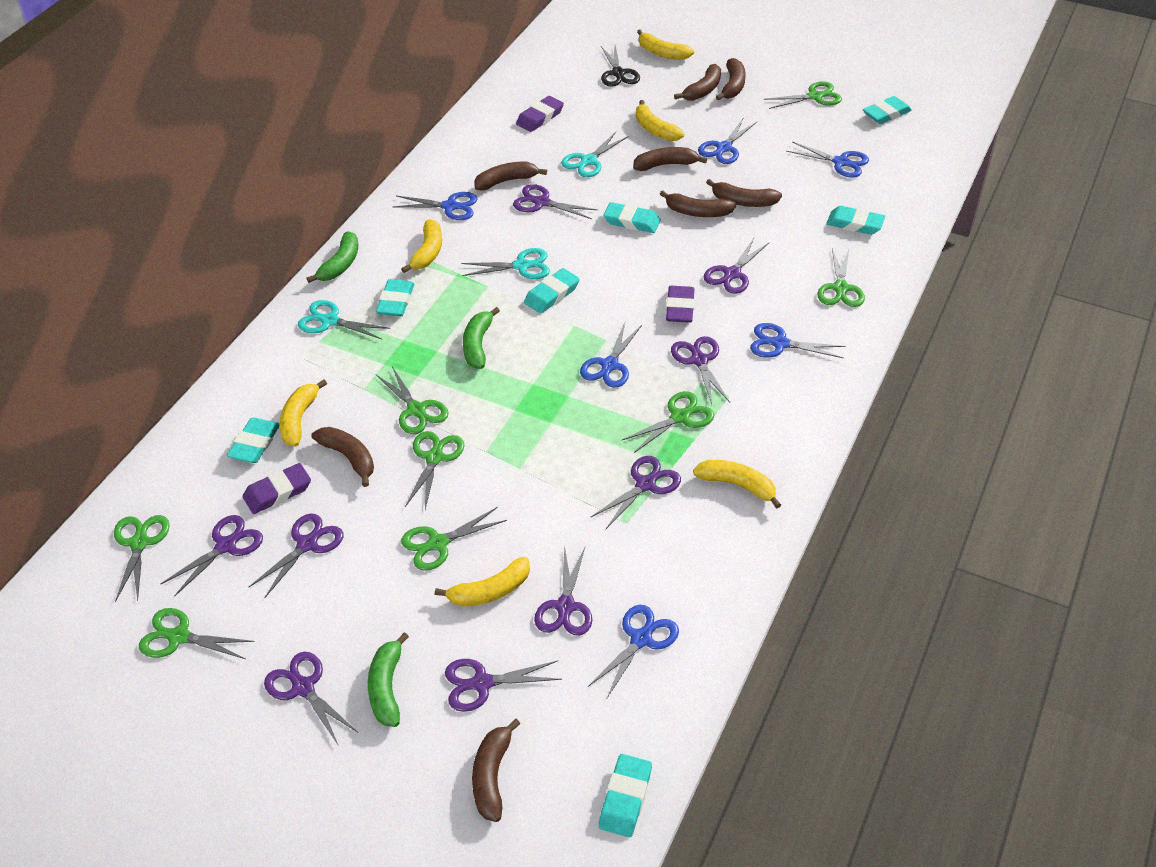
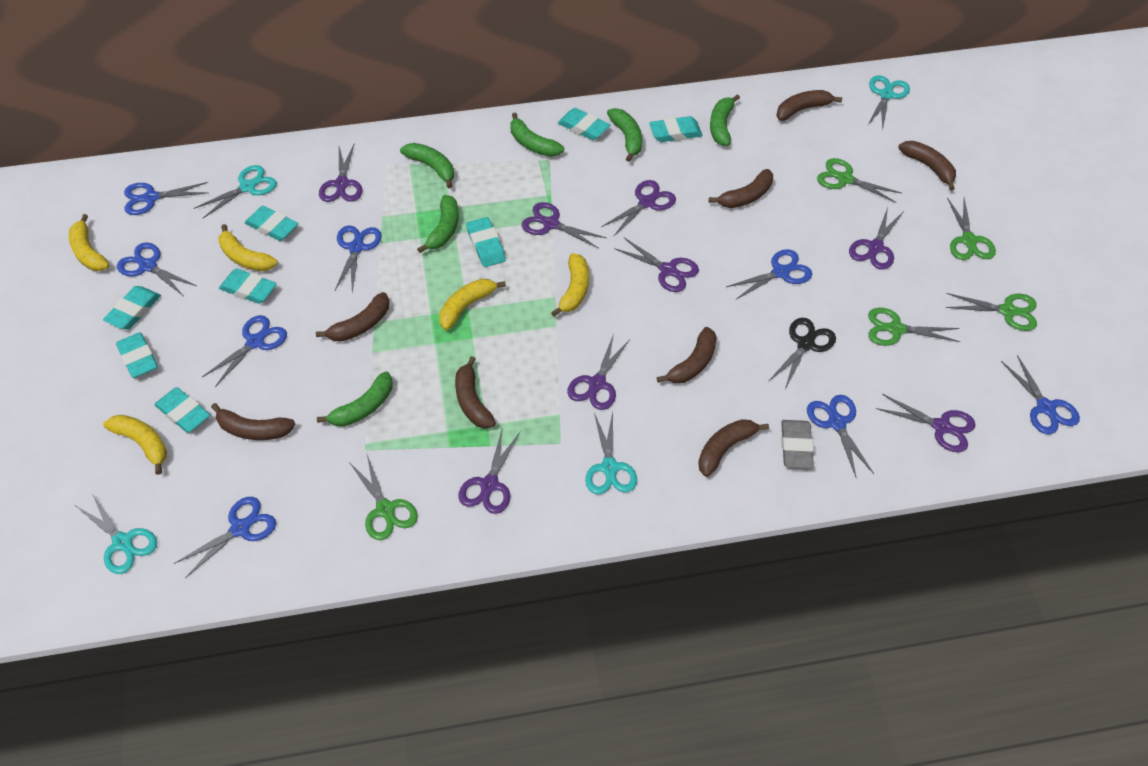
blue scissors: 6 -> 8
green banana: 3 -> 6
green scissors: 8 -> 5
grey eraser: 0 -> 1
purple eraser: 3 -> 0
purple scissors: 9 -> 8
turquoise eraser: 7 -> 8
turquoise scissors: 3 -> 4
yellow banana: 6 -> 5

